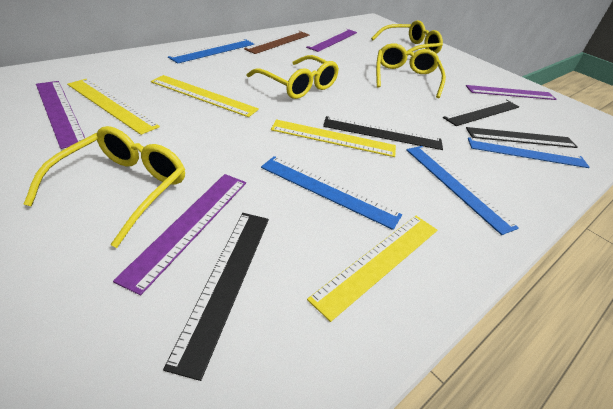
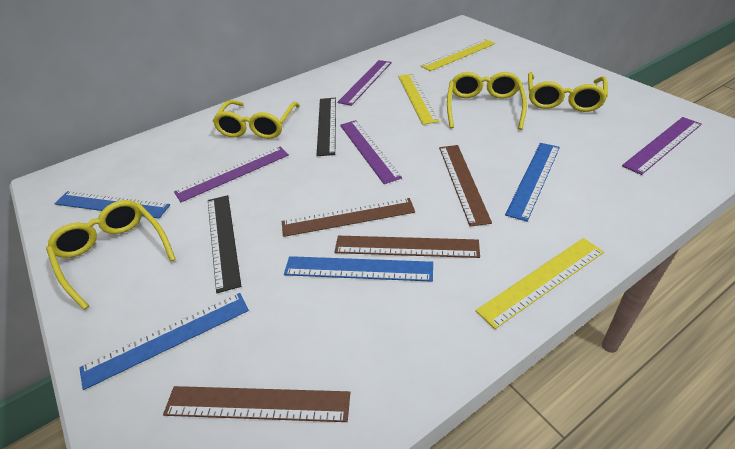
black ruler: 4 -> 2
brown ruler: 1 -> 4
yellow ruler: 4 -> 3

